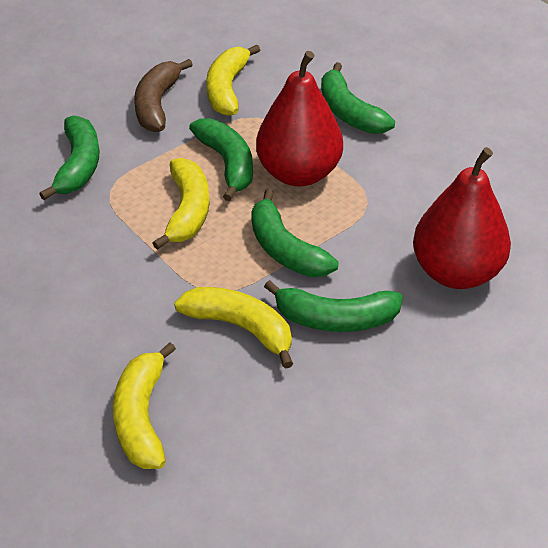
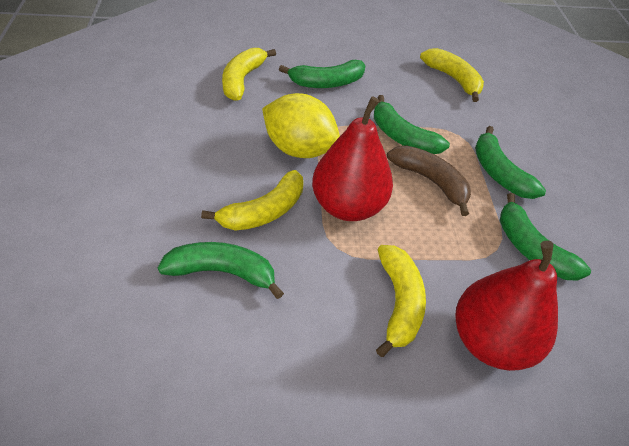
yellow lemon: 0 -> 1

